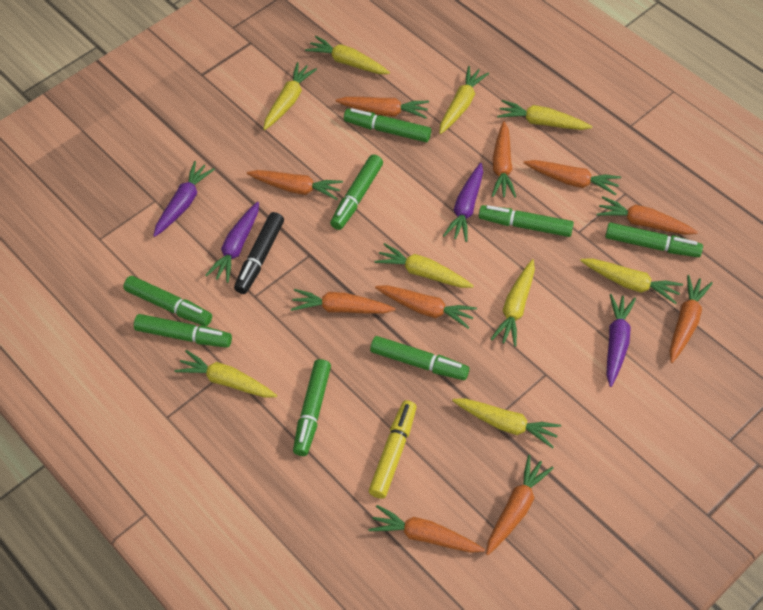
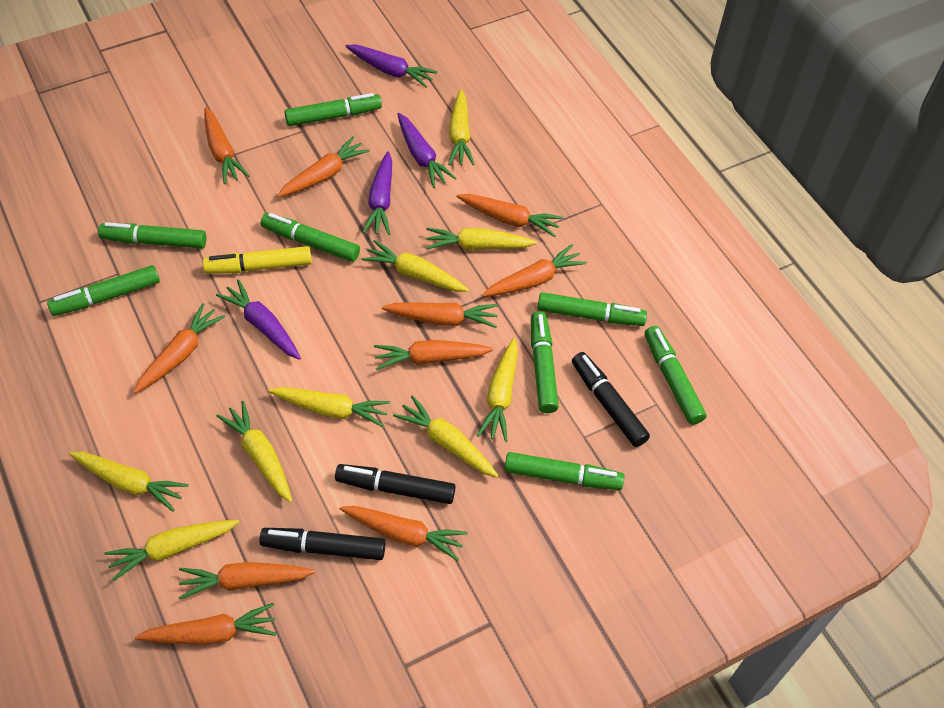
black marker: 1 -> 3

